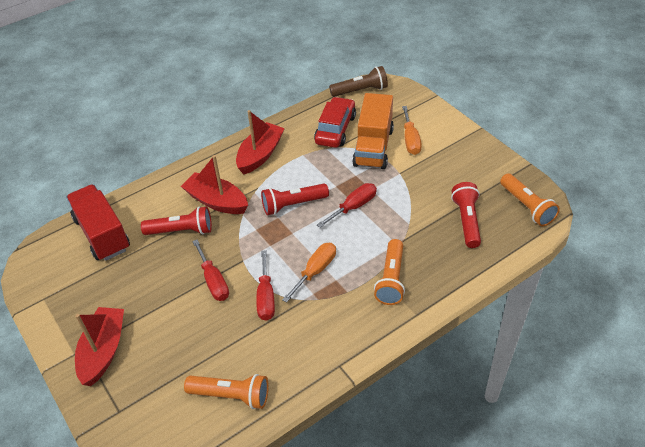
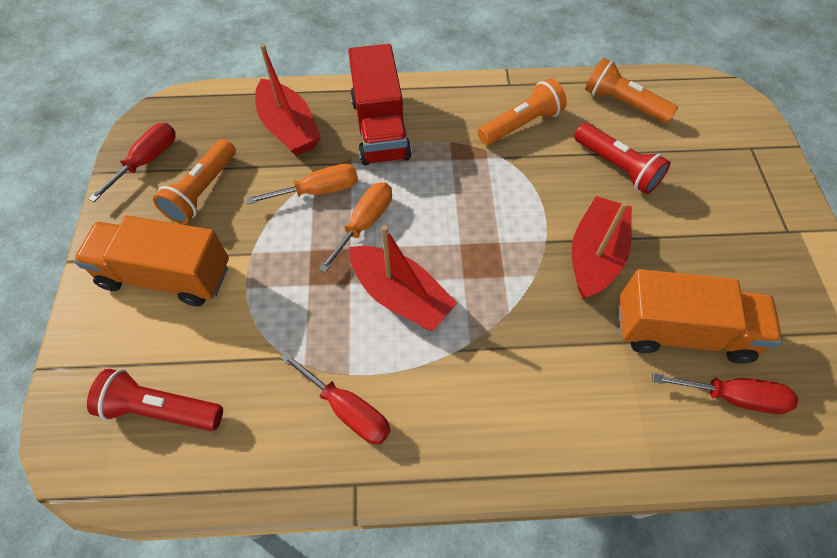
brown flashlight: 1 -> 0
orange truck: 1 -> 2
red car: 1 -> 0
red flashlight: 3 -> 2

